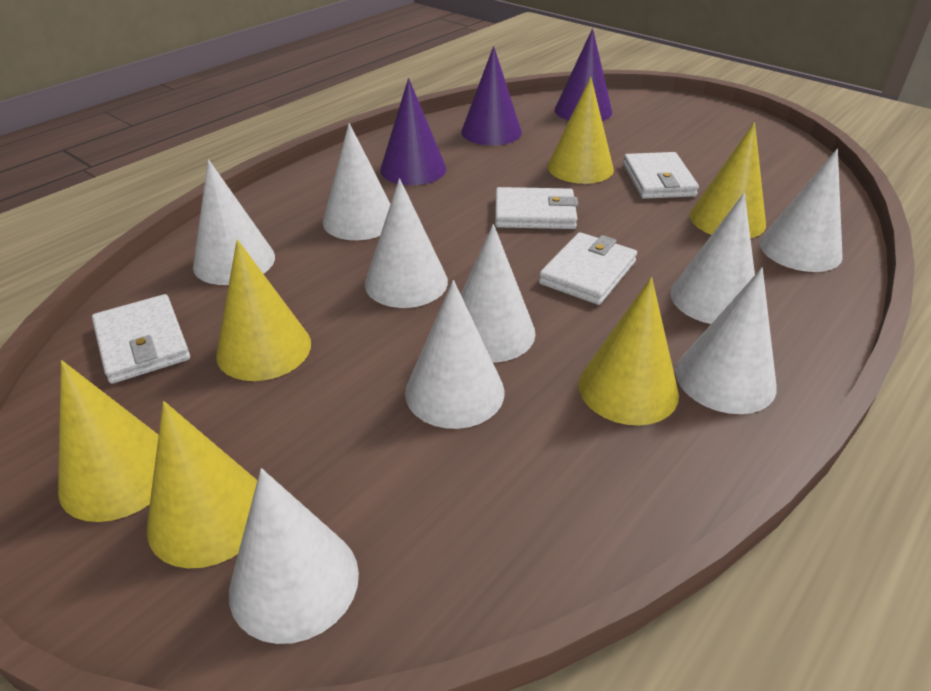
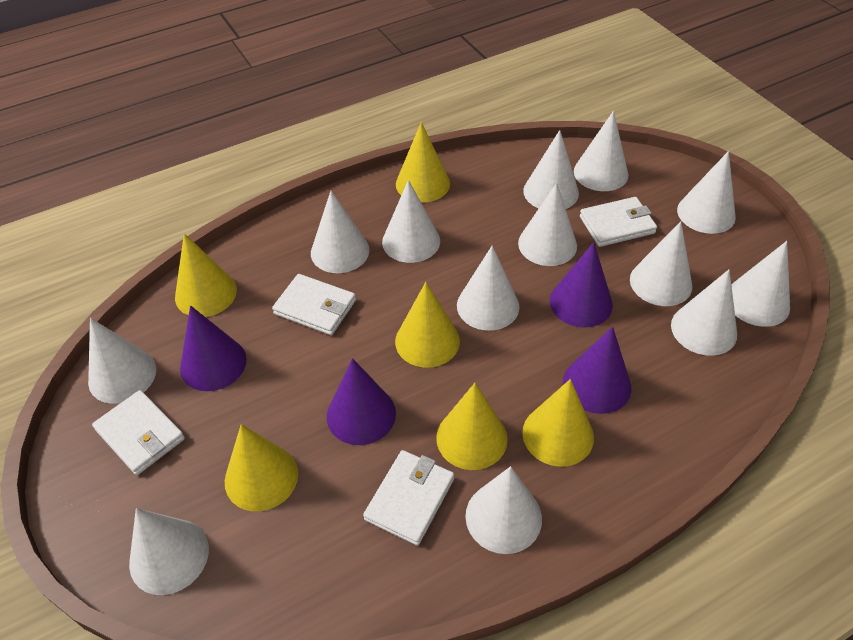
purple cone: 3 -> 4
white cone: 9 -> 13

